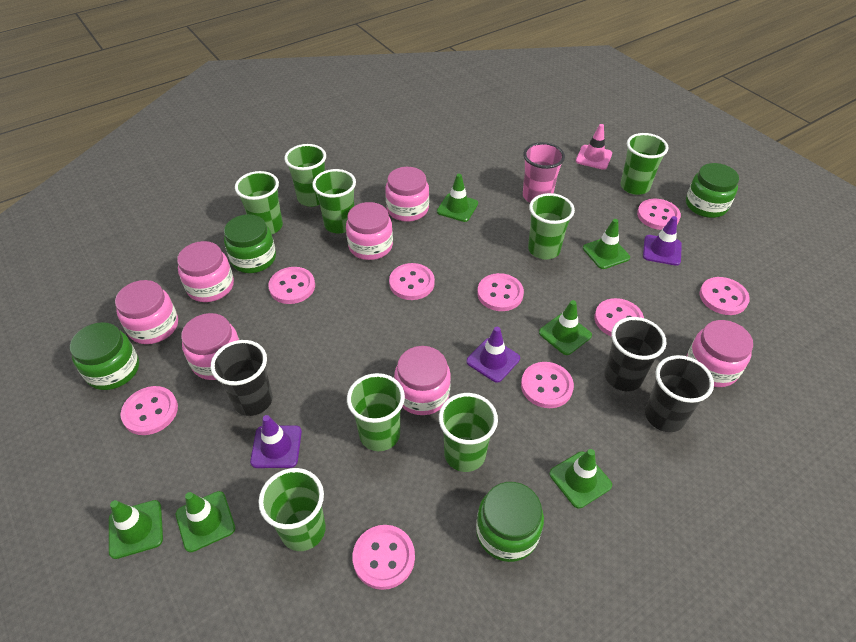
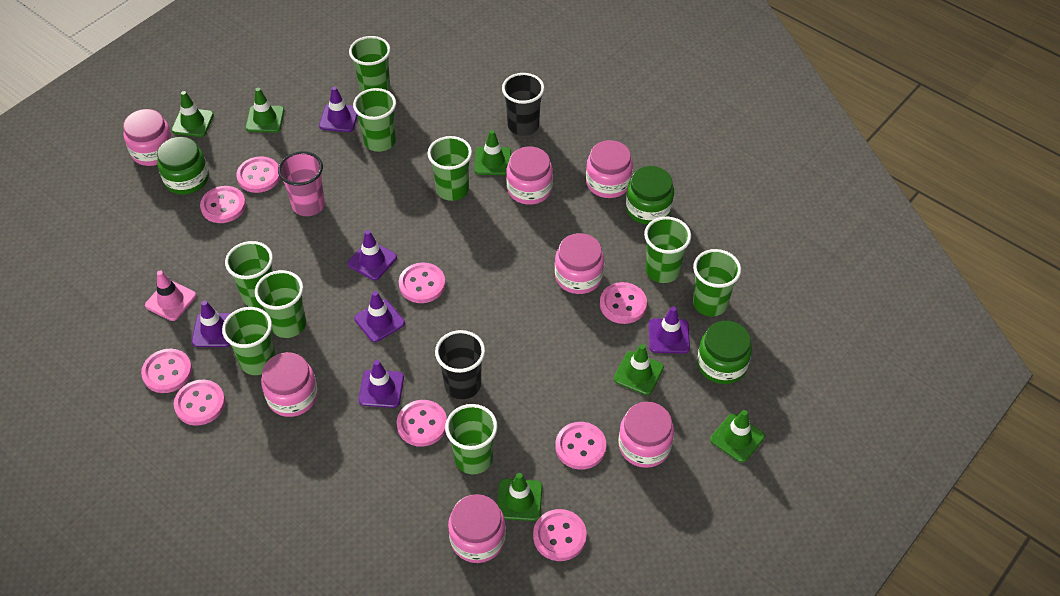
black cup: 3 -> 2
green cup: 8 -> 9
green jar: 4 -> 3
purple traffic cone: 3 -> 6

